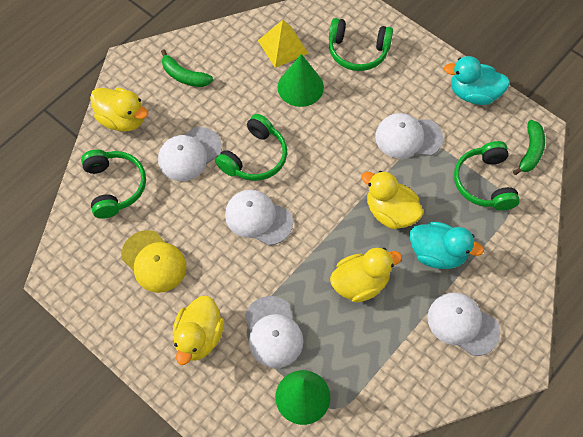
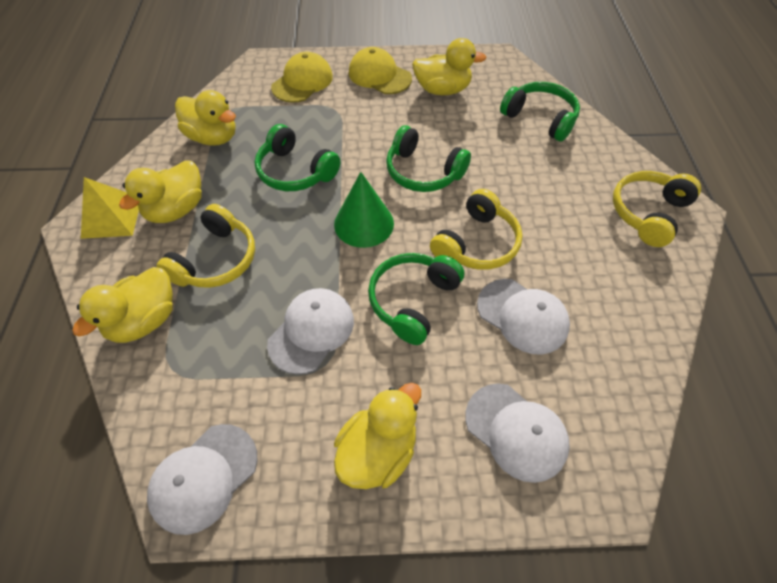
green banana: 2 -> 0
green cone: 2 -> 1
turquoise duck: 2 -> 0
white cap: 5 -> 4
yellow cap: 1 -> 2
yellow duck: 4 -> 5
yellow headphones: 0 -> 3

